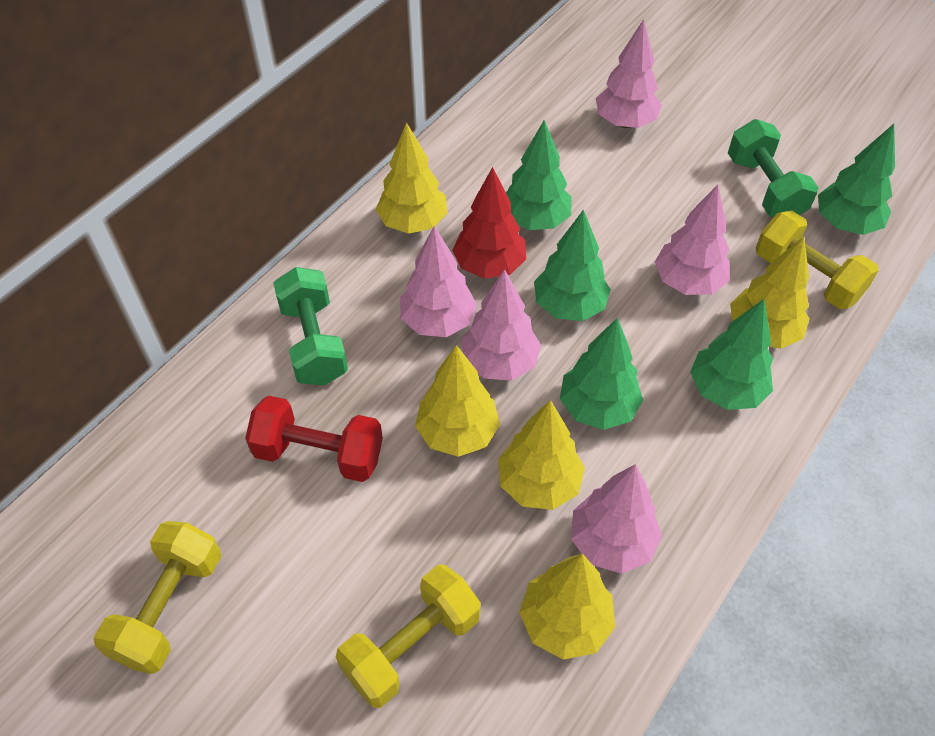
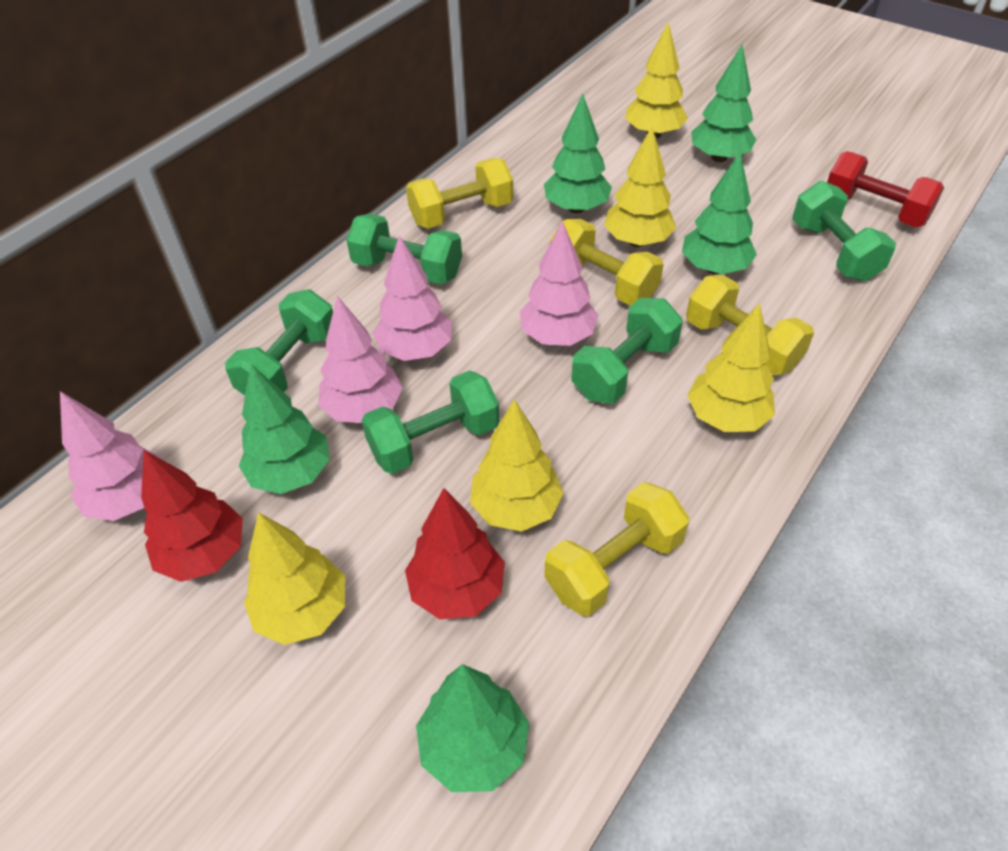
green dumbbell: 2 -> 5
pink tree: 5 -> 4
red tree: 1 -> 2
yellow dumbbell: 3 -> 4

